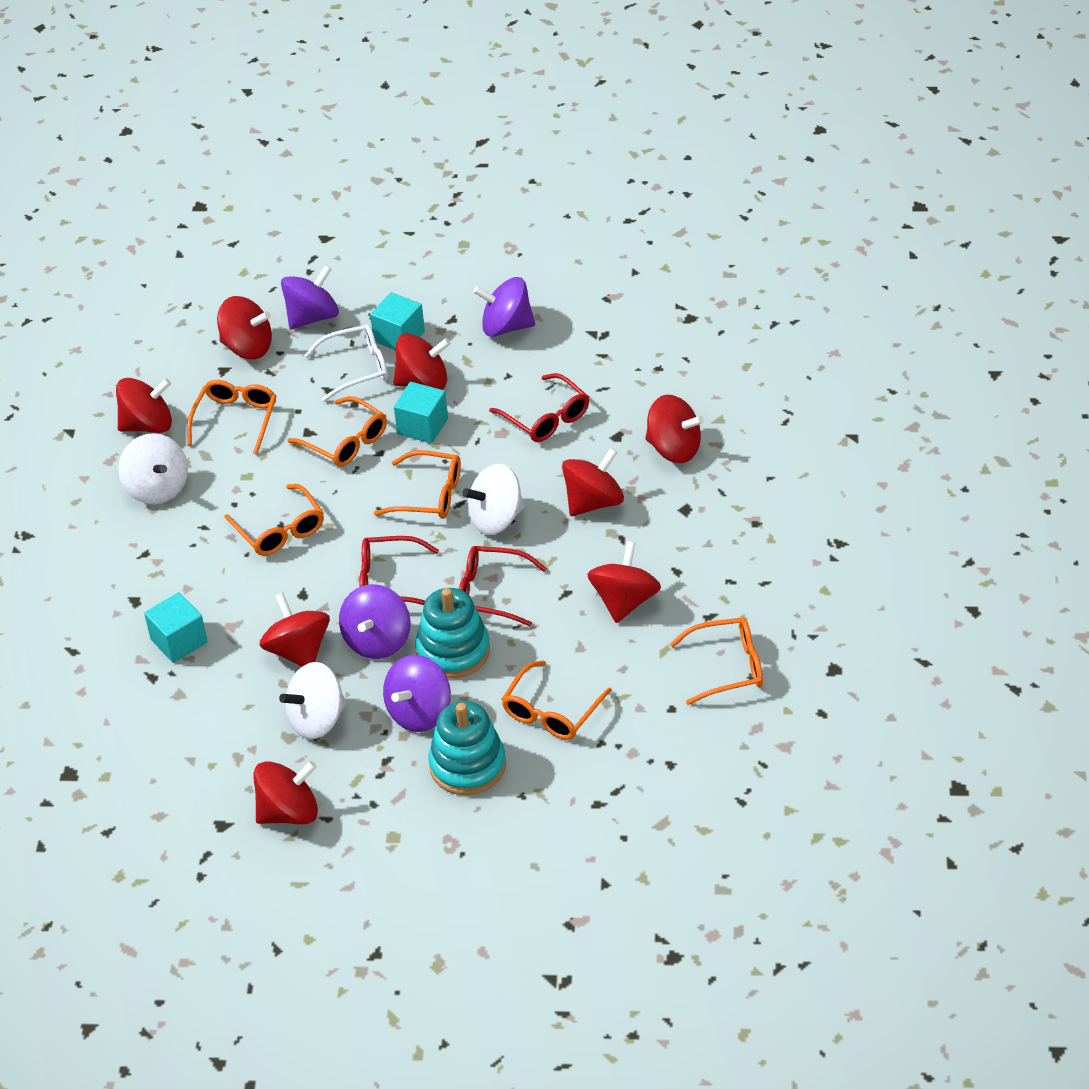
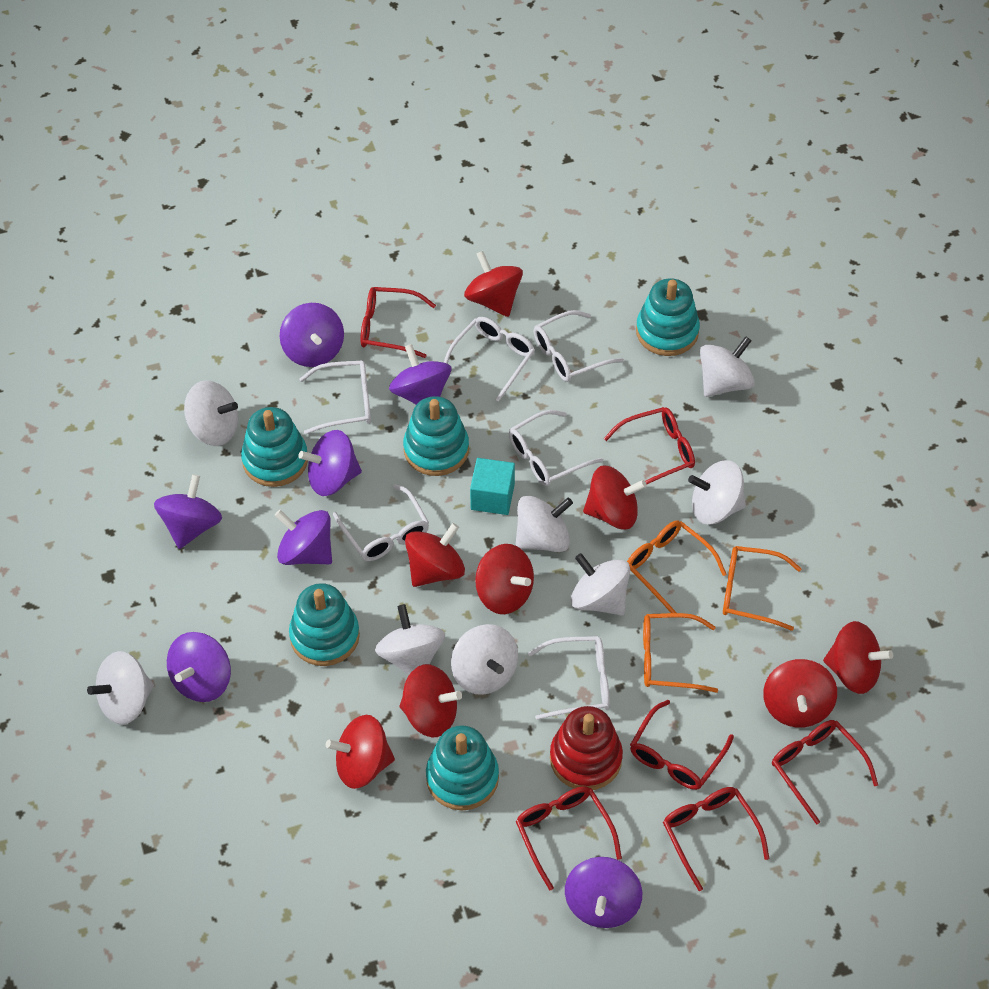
orange glasses: 6 -> 3
purple spinning top: 4 -> 7
red glasses: 3 -> 6
red stacking toy: 0 -> 1
turquoise cube: 3 -> 1
turquoise stacking toy: 2 -> 5
white glasses: 1 -> 6
white spinning top: 3 -> 8

